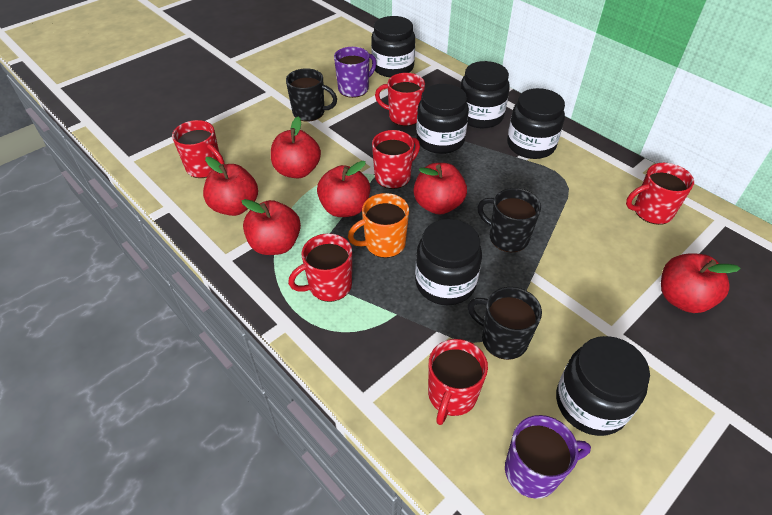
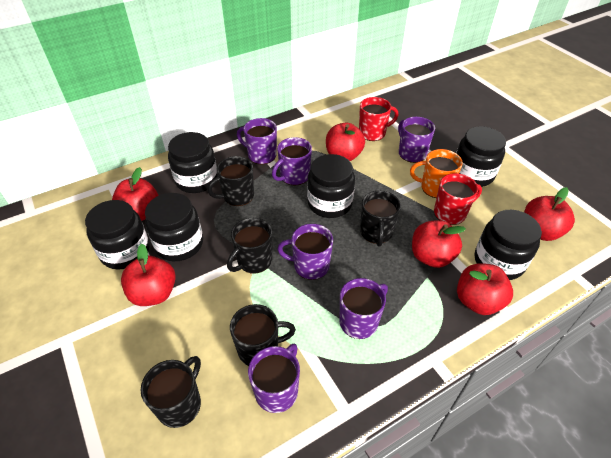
black mug: 3 -> 5
purple mug: 2 -> 6
red mug: 6 -> 2

